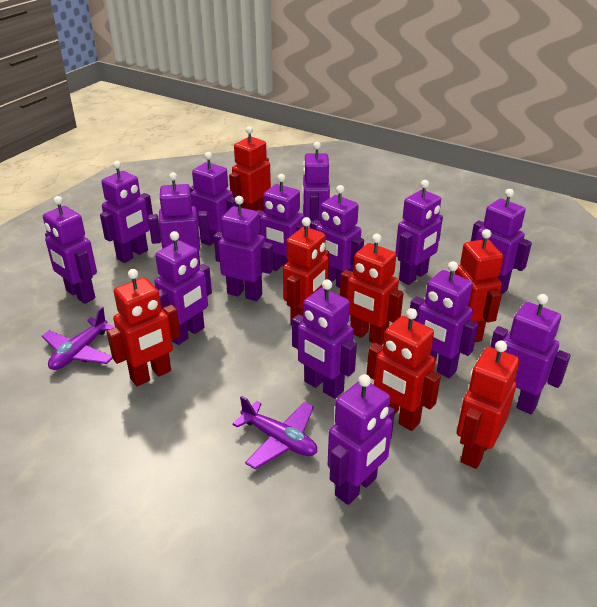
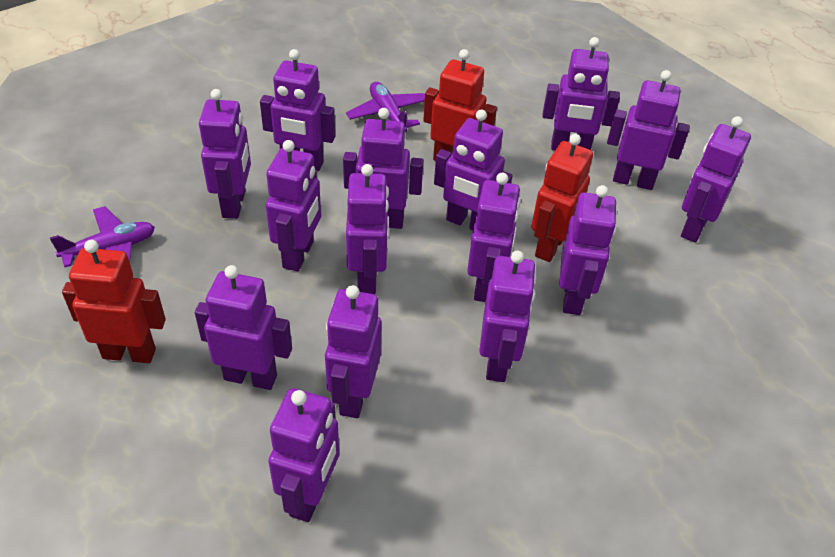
red robot: 7 -> 3

